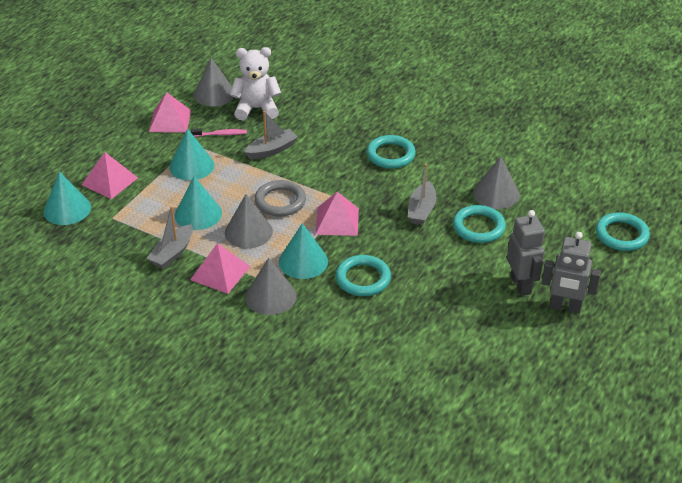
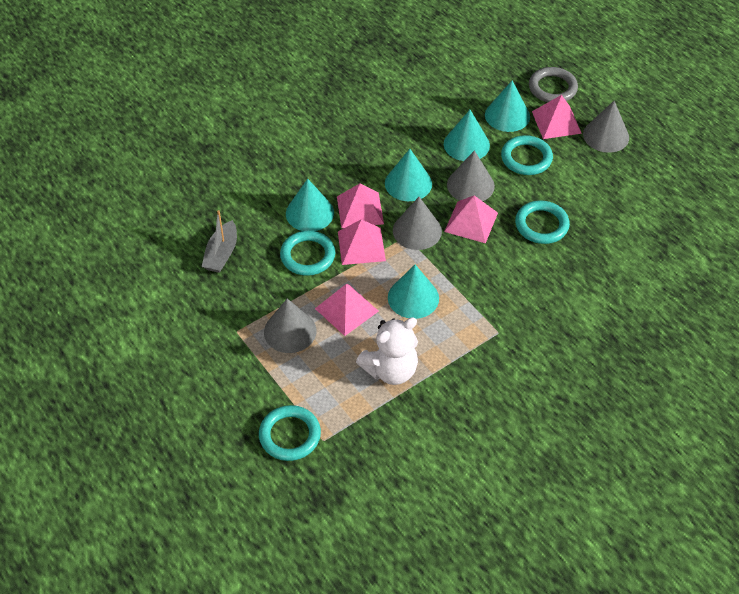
grey boat: 3 -> 1
grey robot: 2 -> 0
pink pyramid: 4 -> 5
pink toothbrush: 1 -> 0
turquoise cone: 4 -> 5

